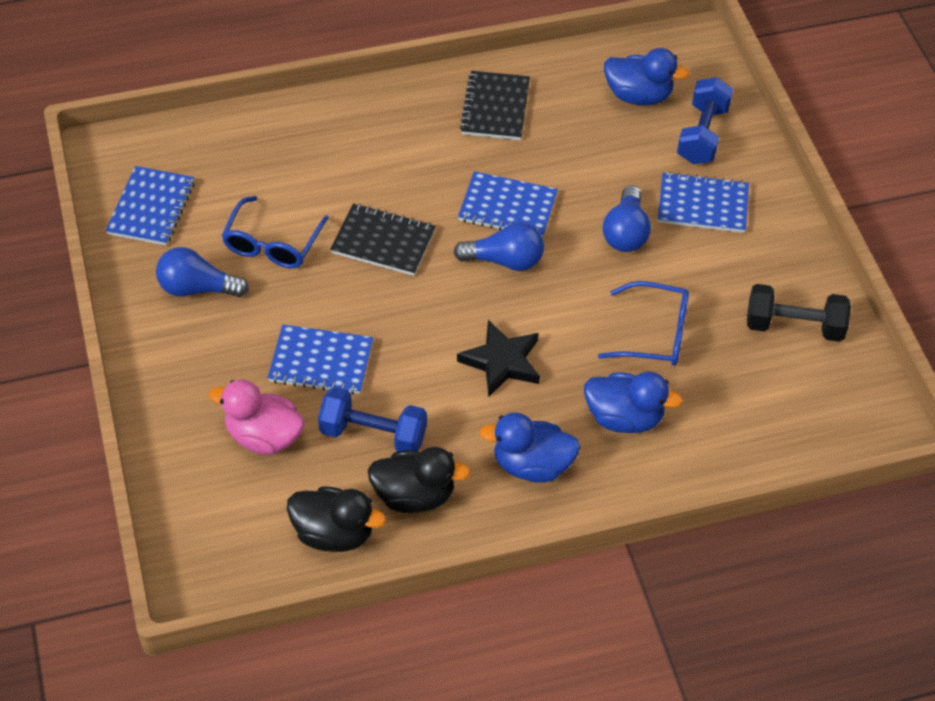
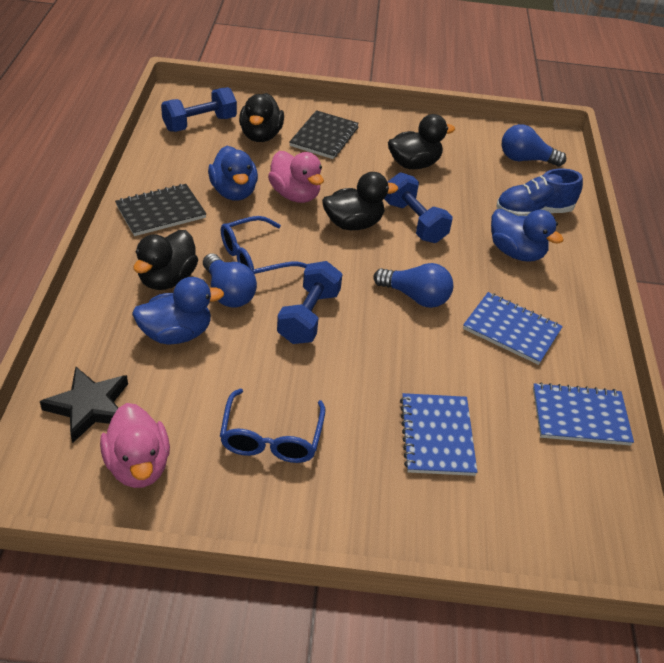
black duck: 2 -> 4
black dumbbell: 1 -> 0
blue dumbbell: 2 -> 3
blue notebook: 4 -> 3
blue shoe: 0 -> 1
pink duck: 1 -> 2

